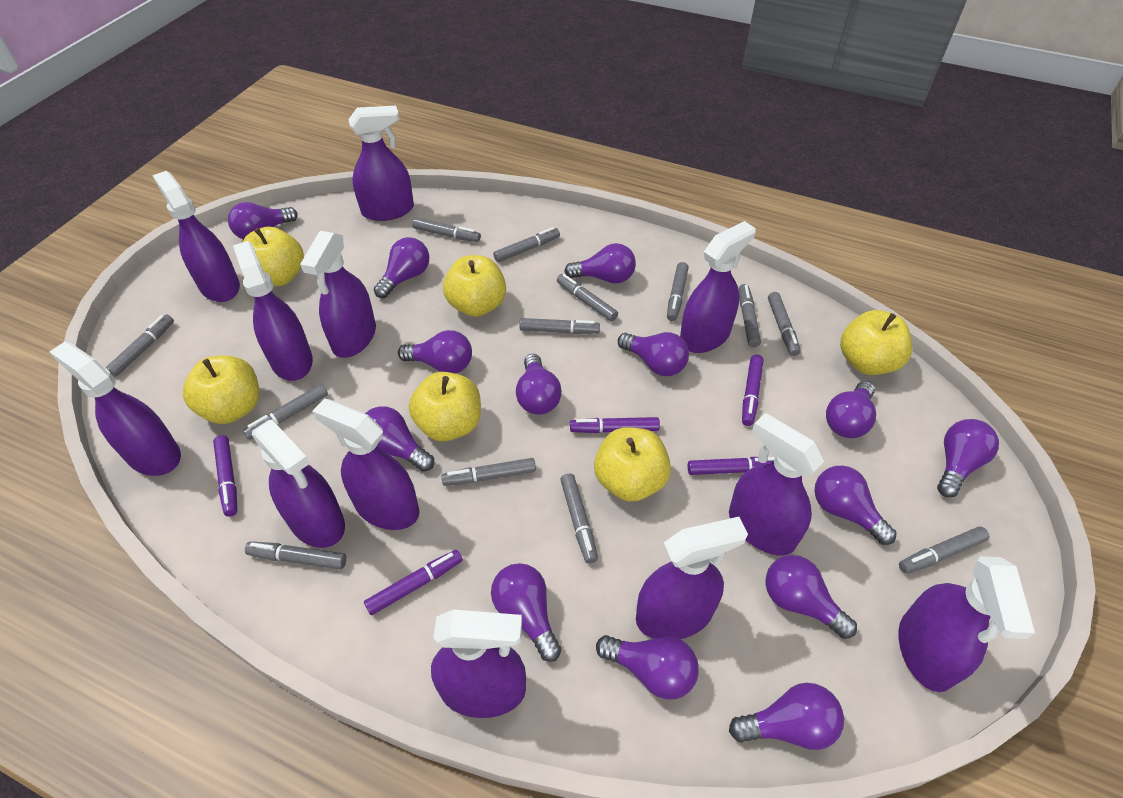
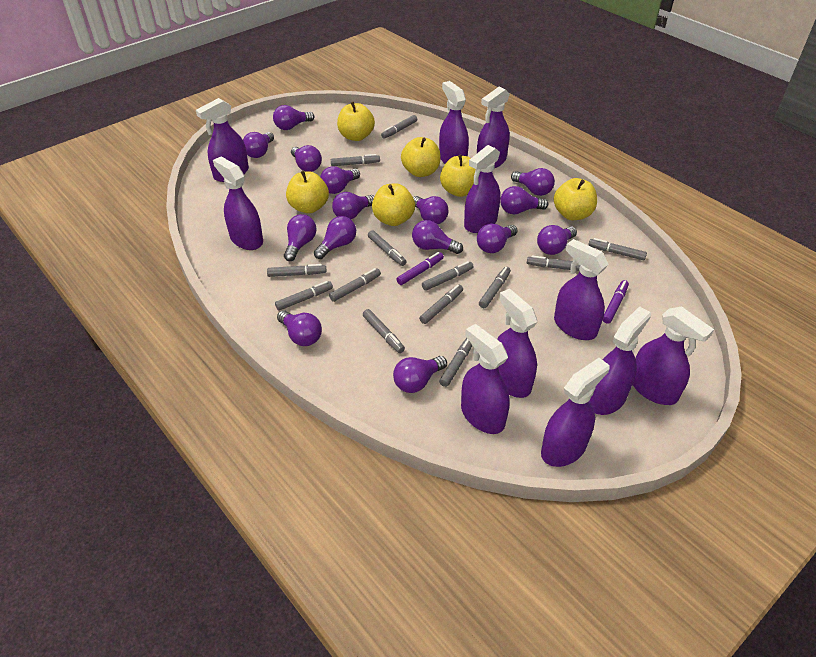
purple light bulb: 14 -> 15
purple marker: 5 -> 2
purple spray bottle: 12 -> 11

